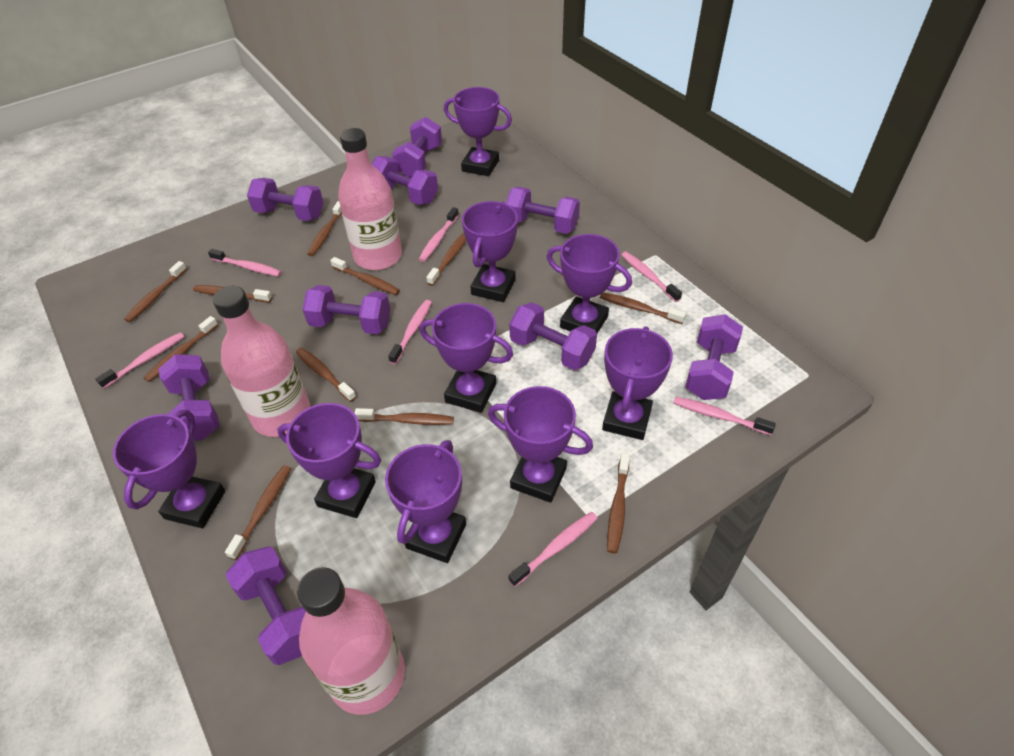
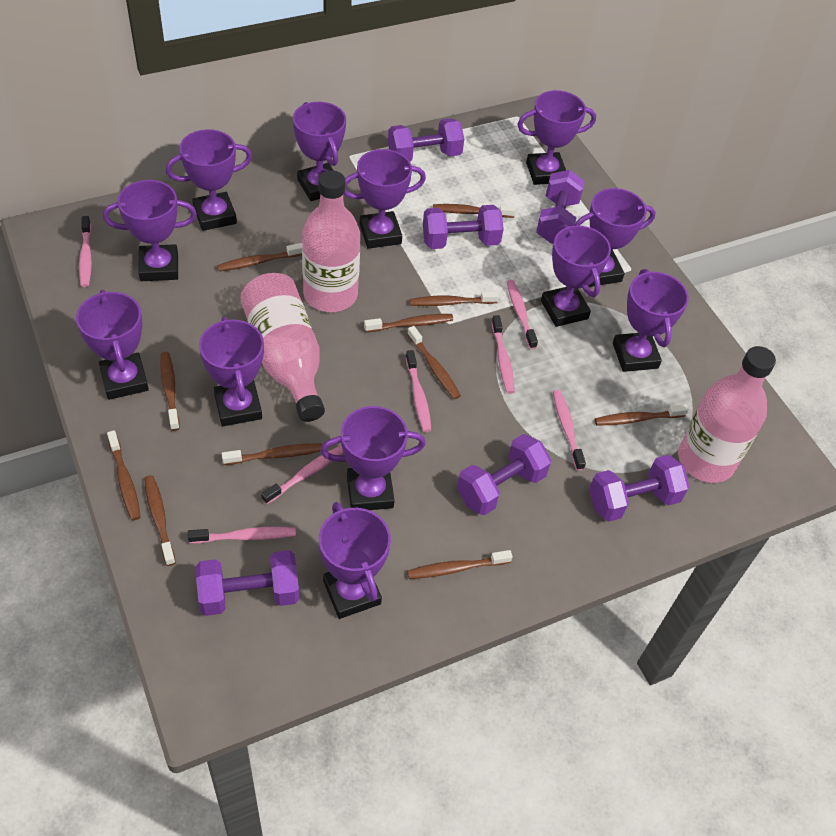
purple dumbbell: 9 -> 6
purple trophy: 9 -> 12

